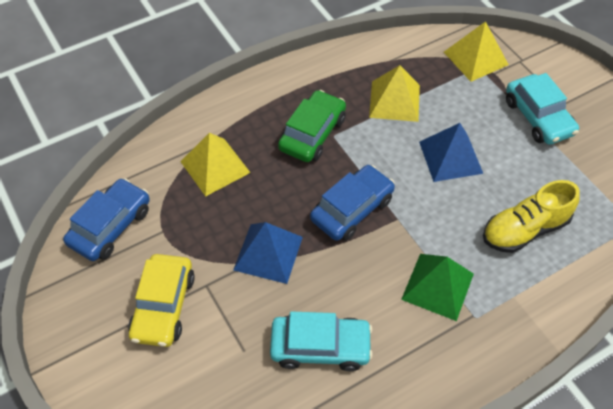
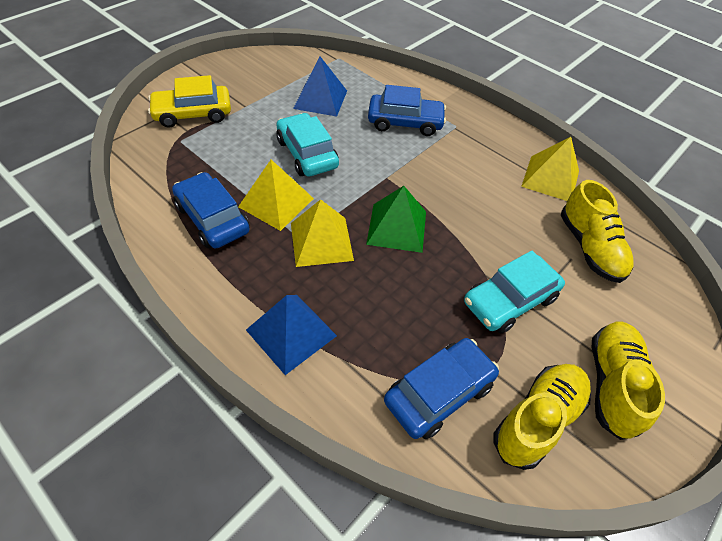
blue car: 2 -> 3
green car: 1 -> 0
yellow shoe: 1 -> 3

